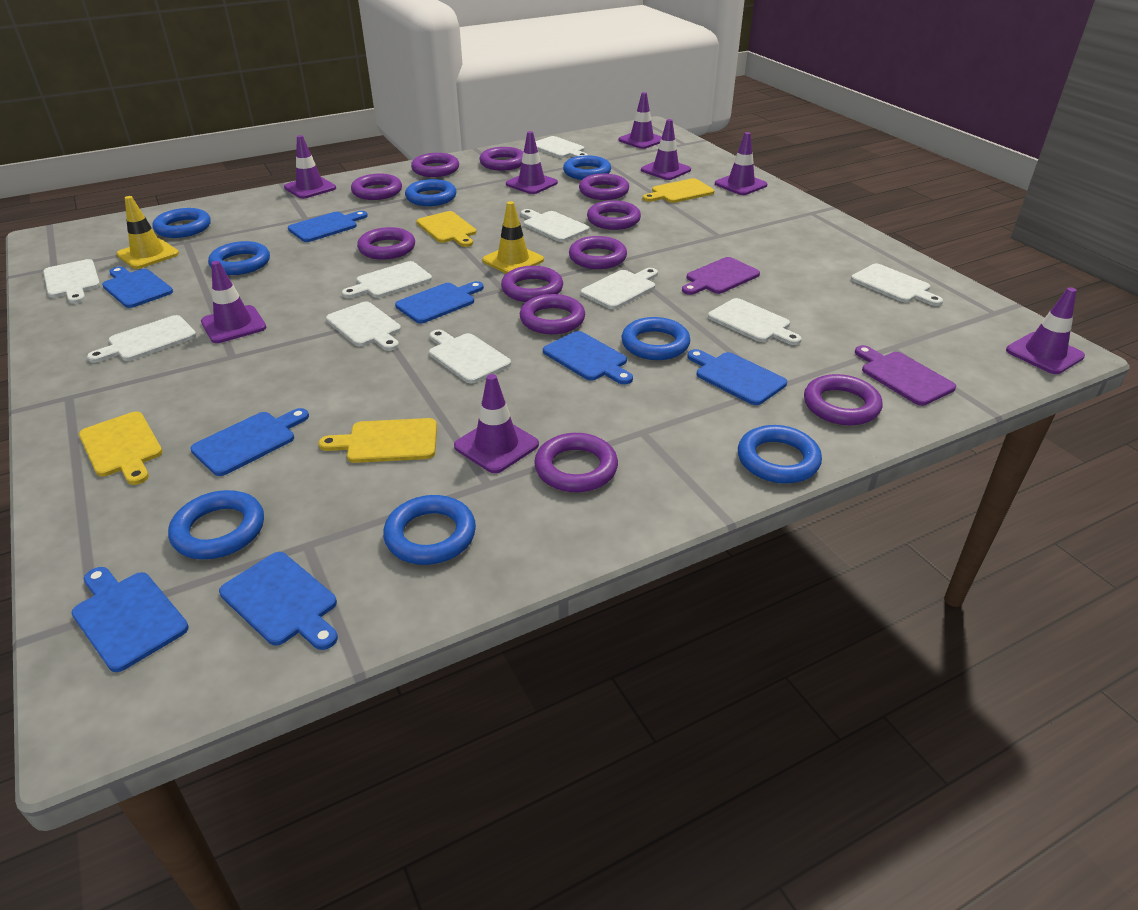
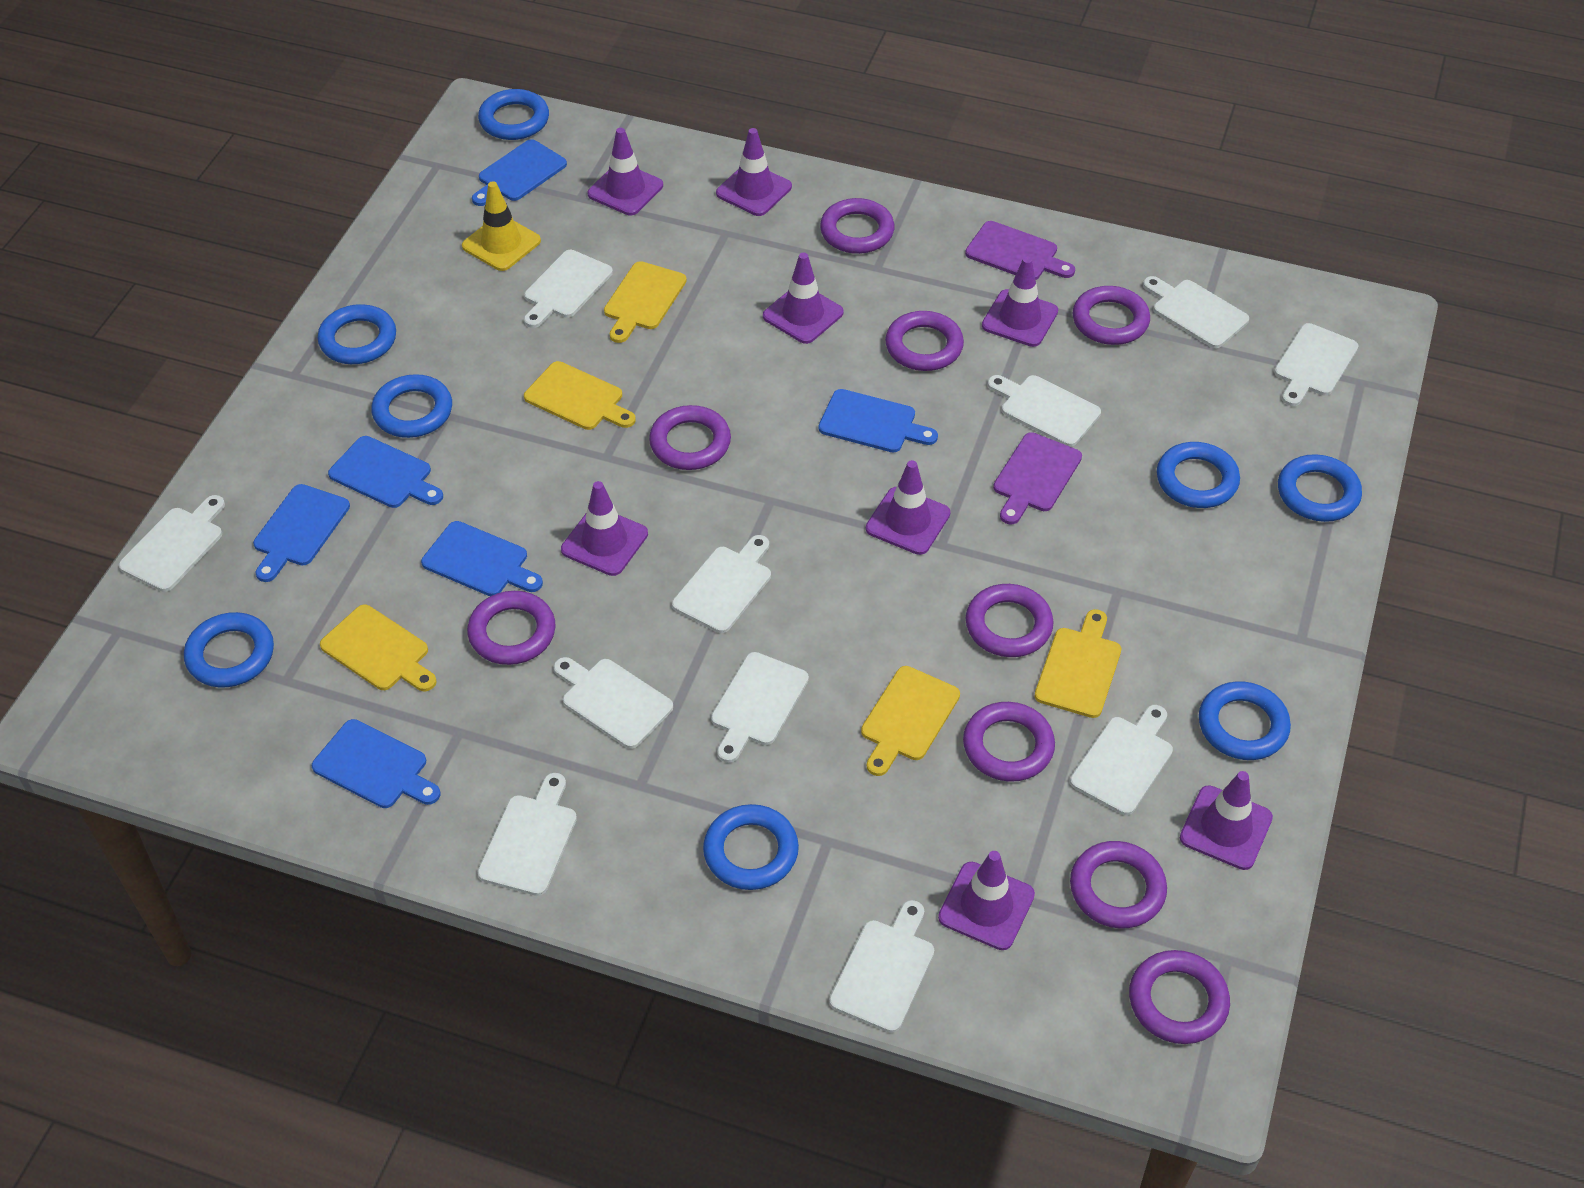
blue cutting board: 8 -> 6
purple ring: 11 -> 9
white cutting board: 10 -> 11
yellow cutting board: 4 -> 5
yellow traffic cone: 2 -> 1

